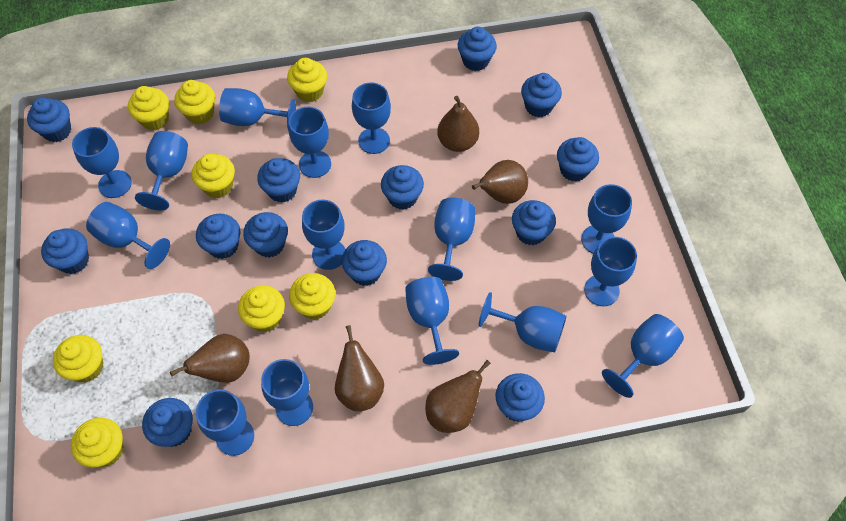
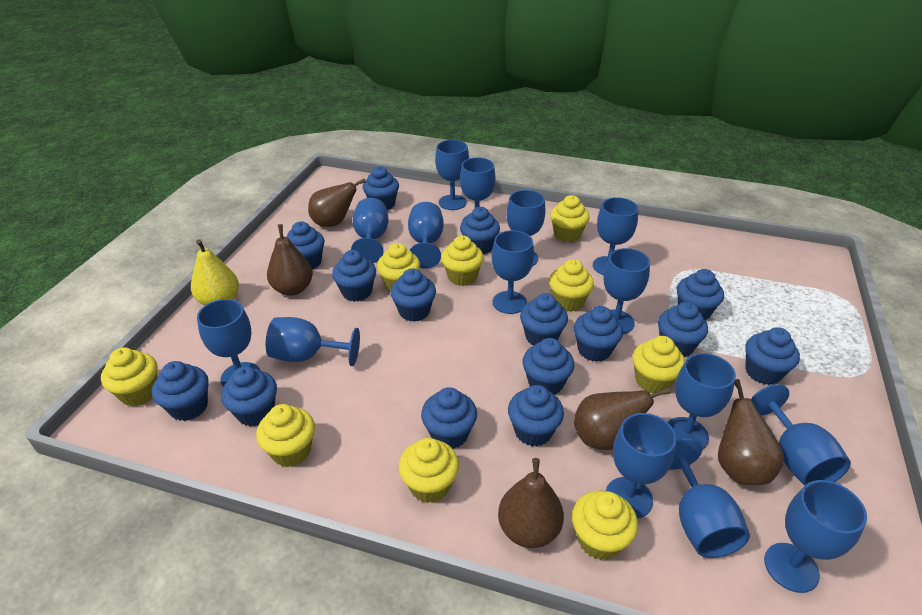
blue cupcake: 13 -> 15
yellow cupcake: 8 -> 9
yellow pear: 0 -> 1

